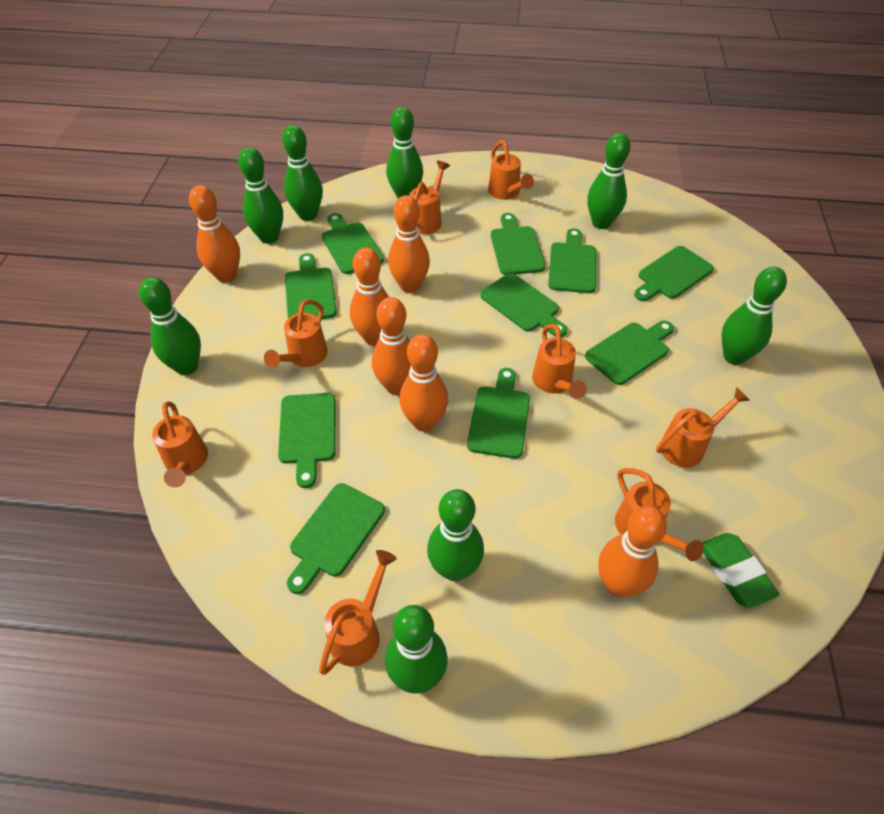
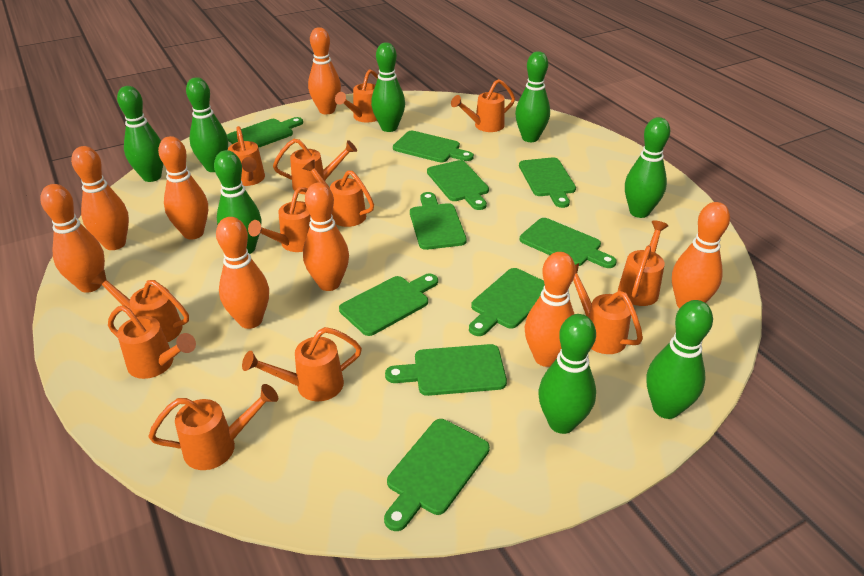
green eraser: 1 -> 0
orange bowling pin: 6 -> 8
orange watering can: 8 -> 12

